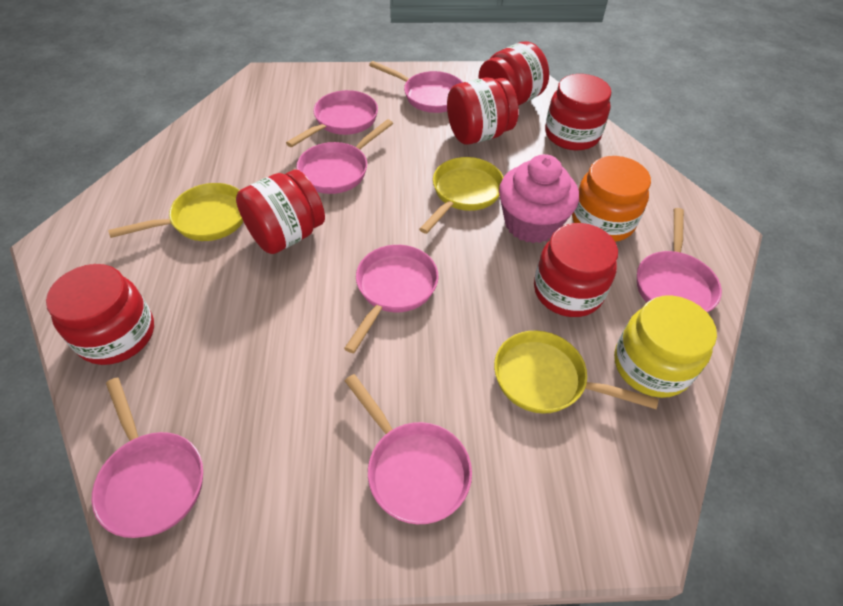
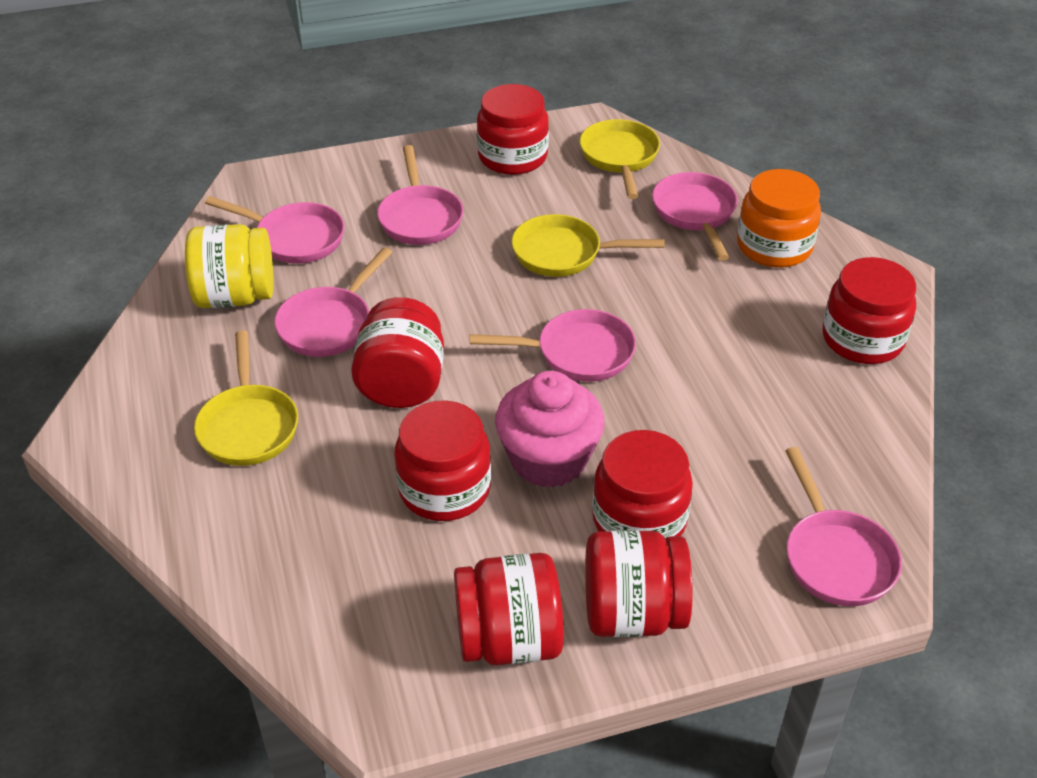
pink pan: 7 -> 6
red jar: 6 -> 7

